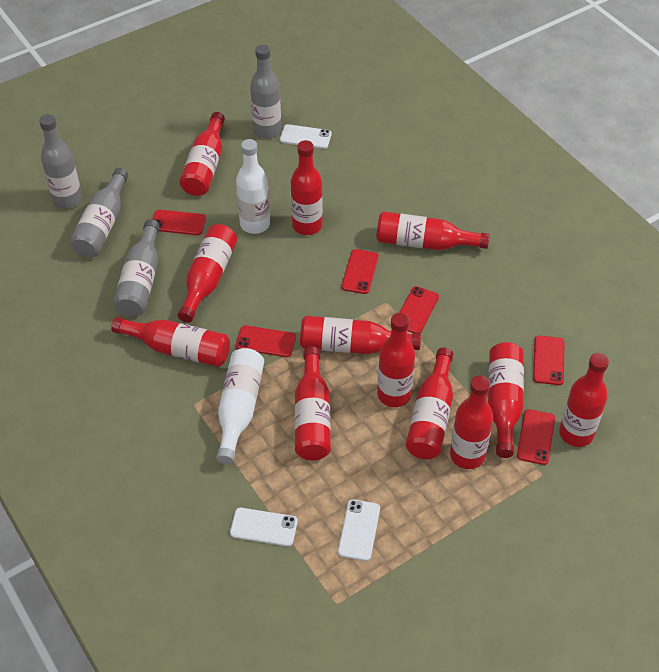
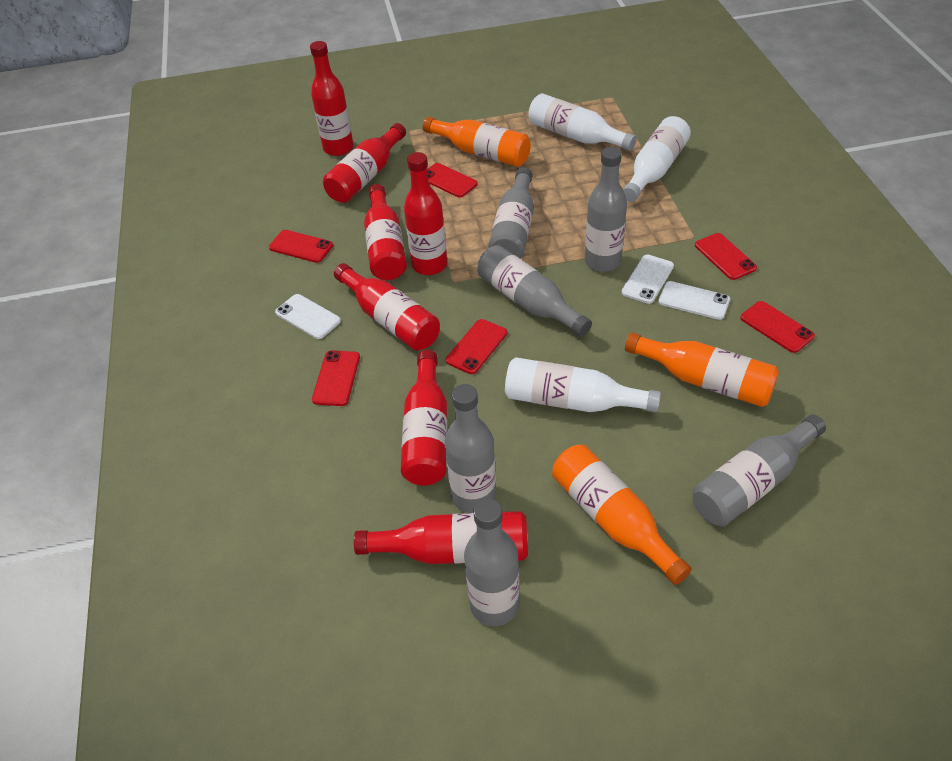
grey bottle: 4 -> 6
orange bottle: 0 -> 3
red bottle: 12 -> 7
white bottle: 2 -> 3

